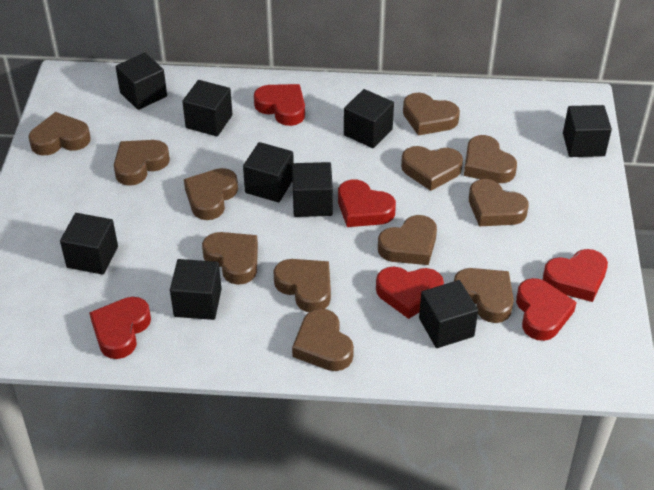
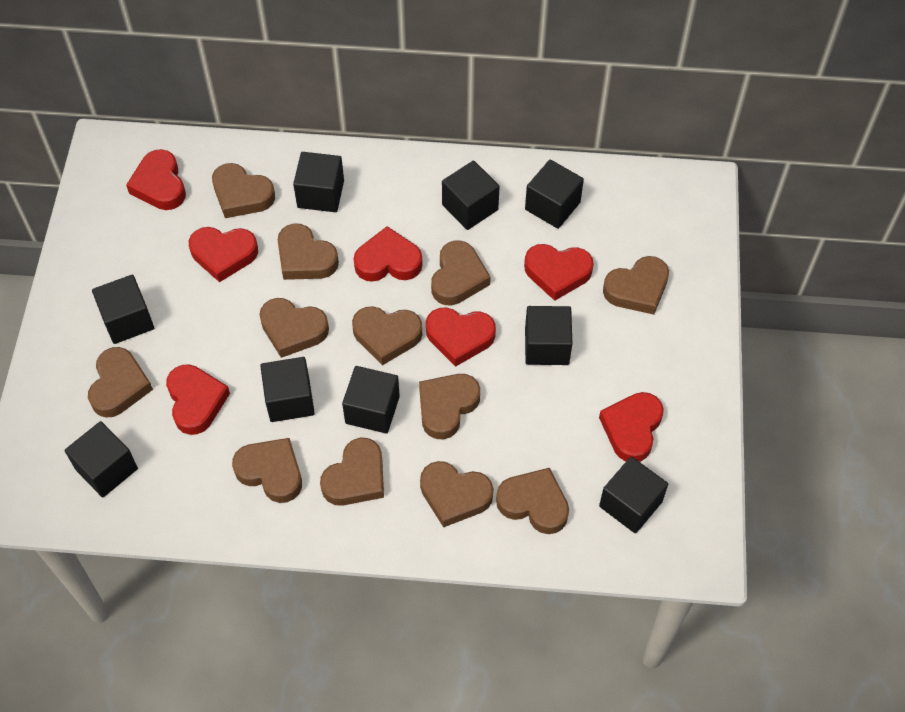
red heart: 6 -> 7

